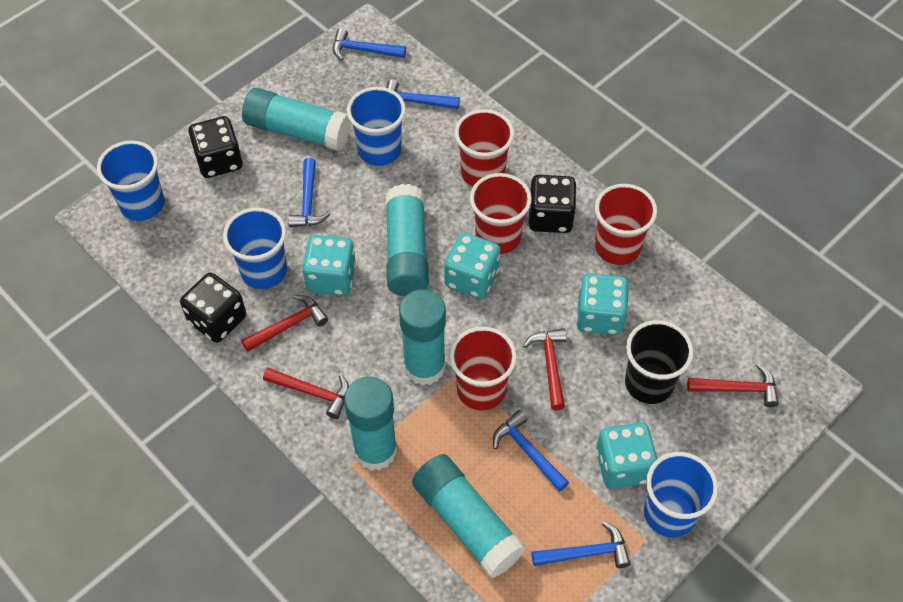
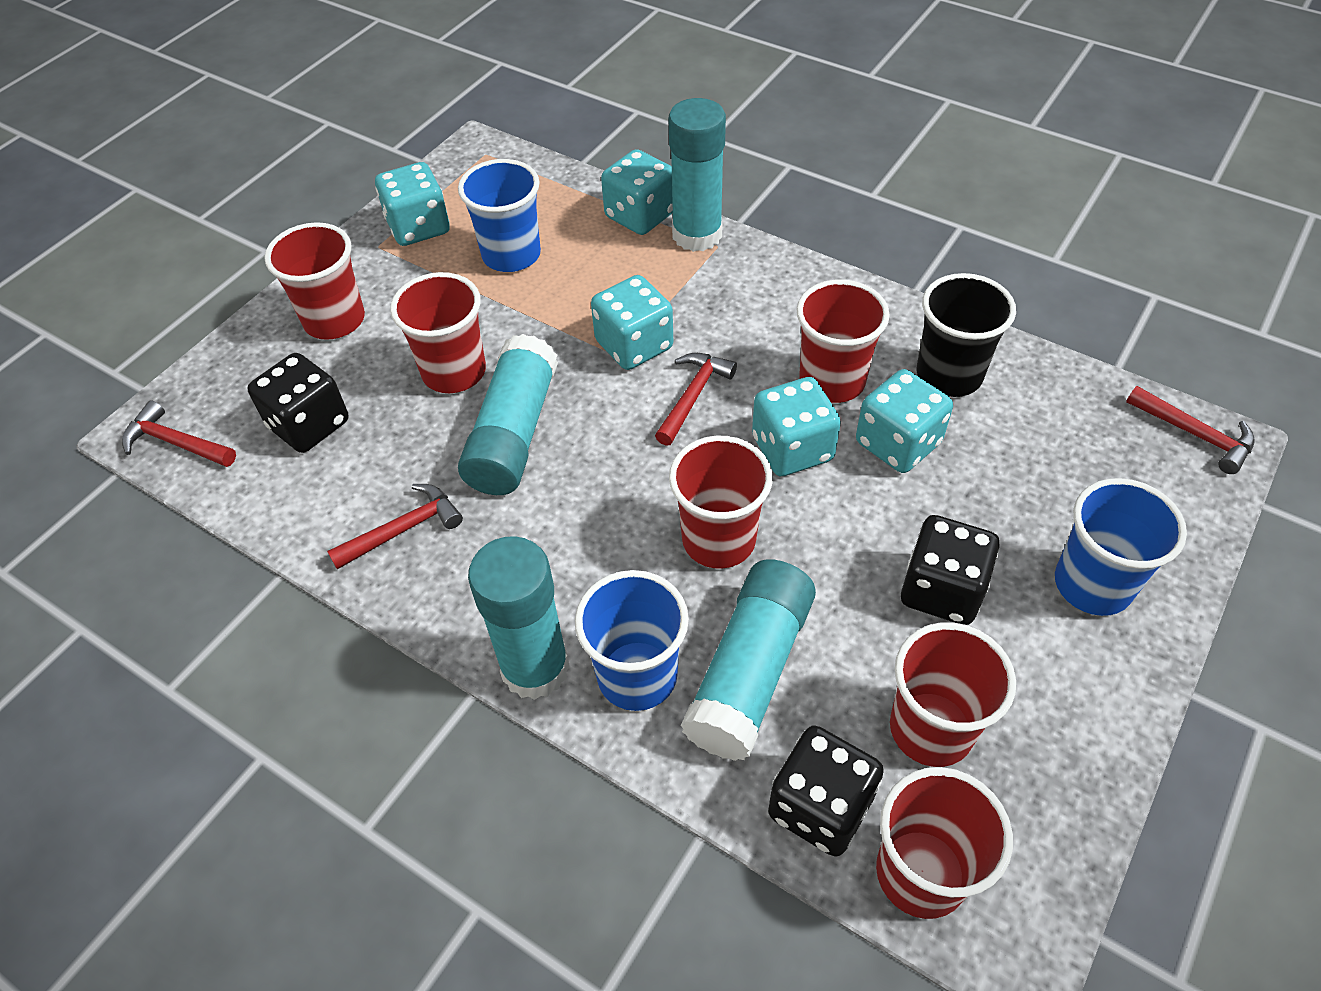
blue cup: 4 -> 3
blue hammer: 5 -> 0
red cup: 4 -> 6
turquoise dice: 4 -> 5
turquoise glue stick: 5 -> 4

